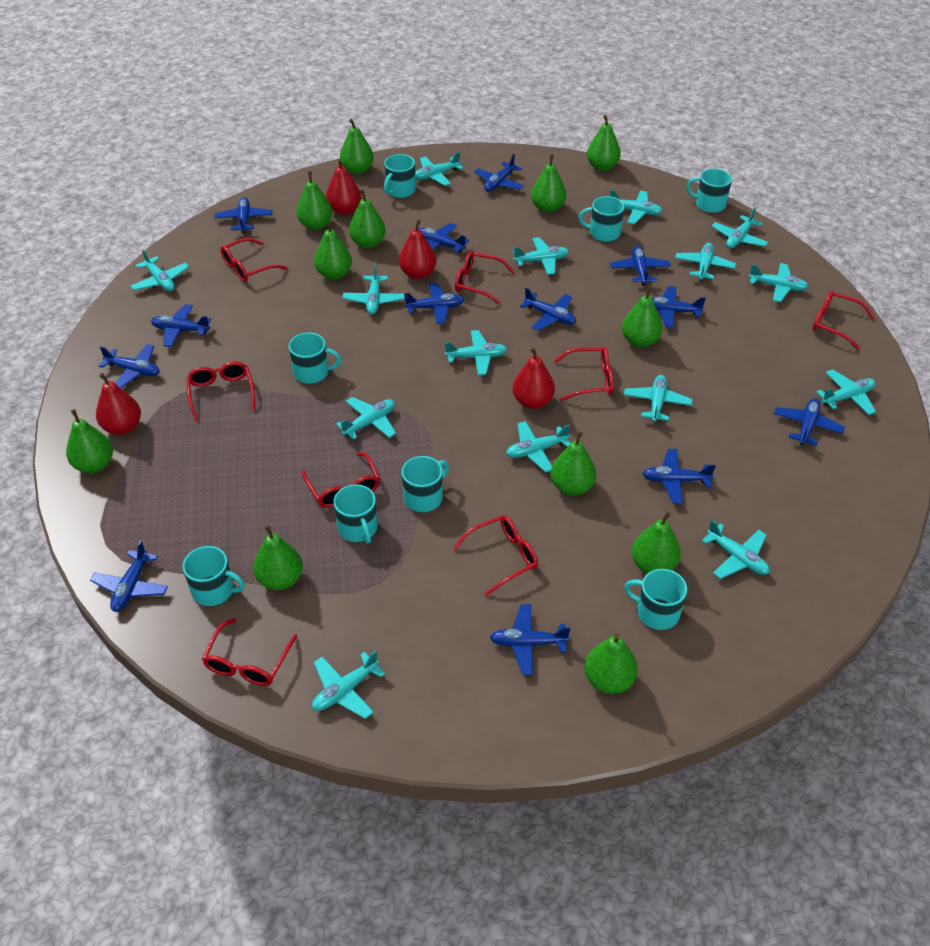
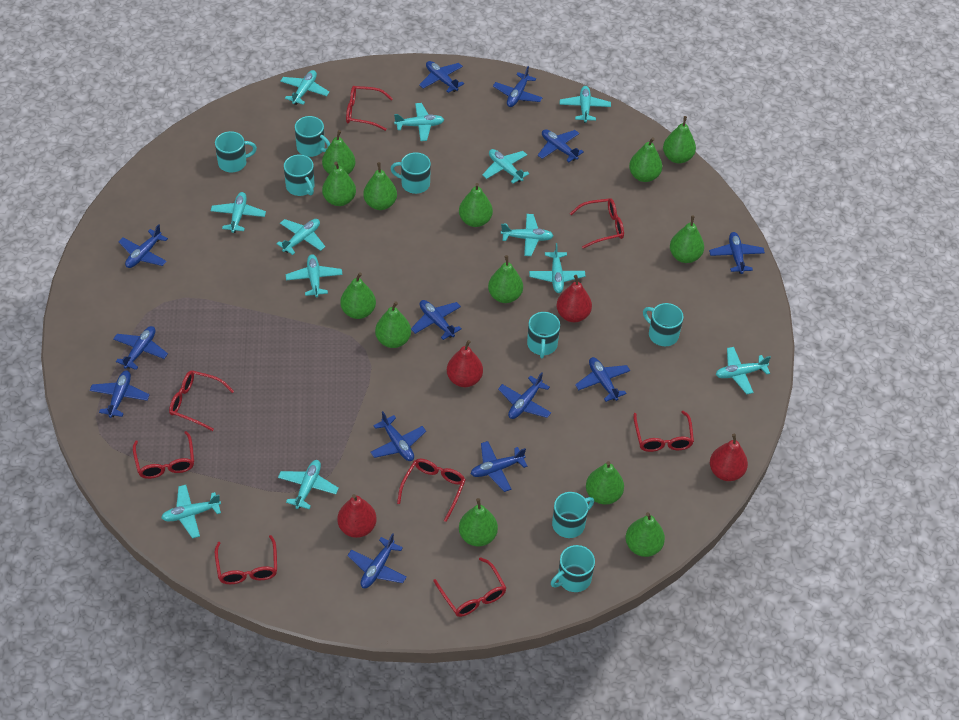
green pear: 12 -> 13
turquoise plane: 15 -> 12

